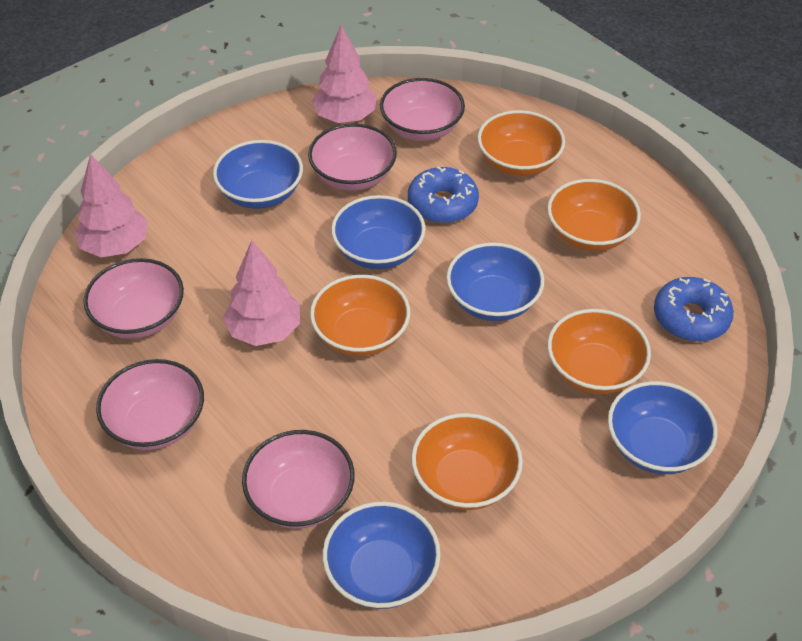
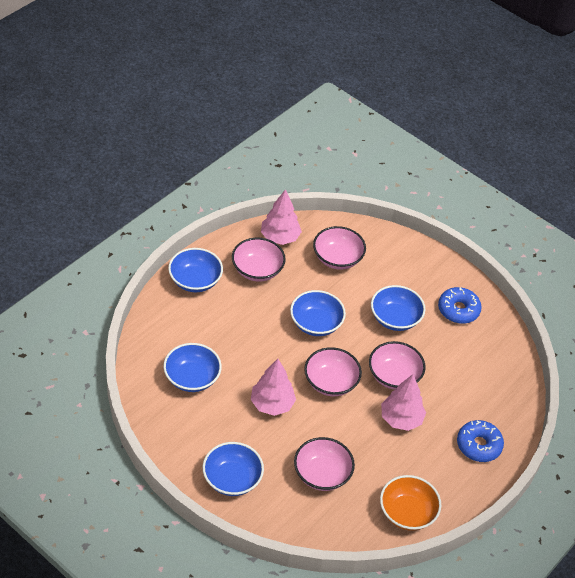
orange bowl: 5 -> 1

